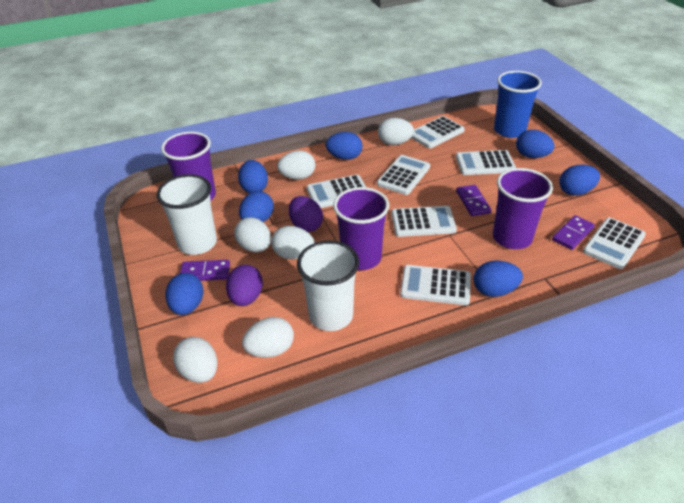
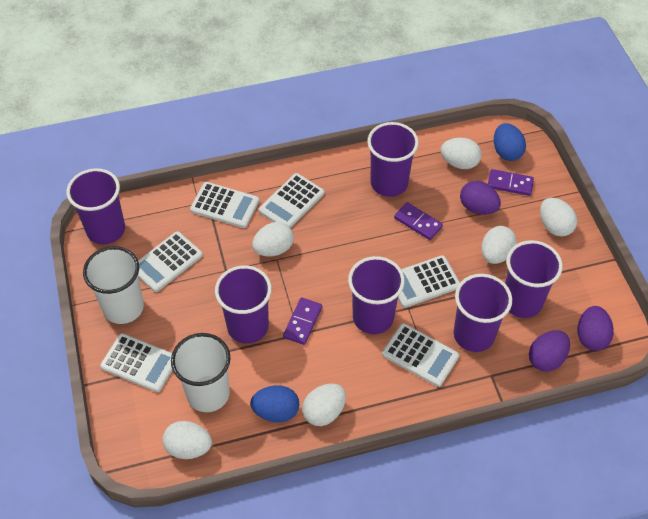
blue cup: 1 -> 0
blue egg: 7 -> 2
purple cup: 3 -> 6
purple egg: 2 -> 3
white calculator: 7 -> 6

